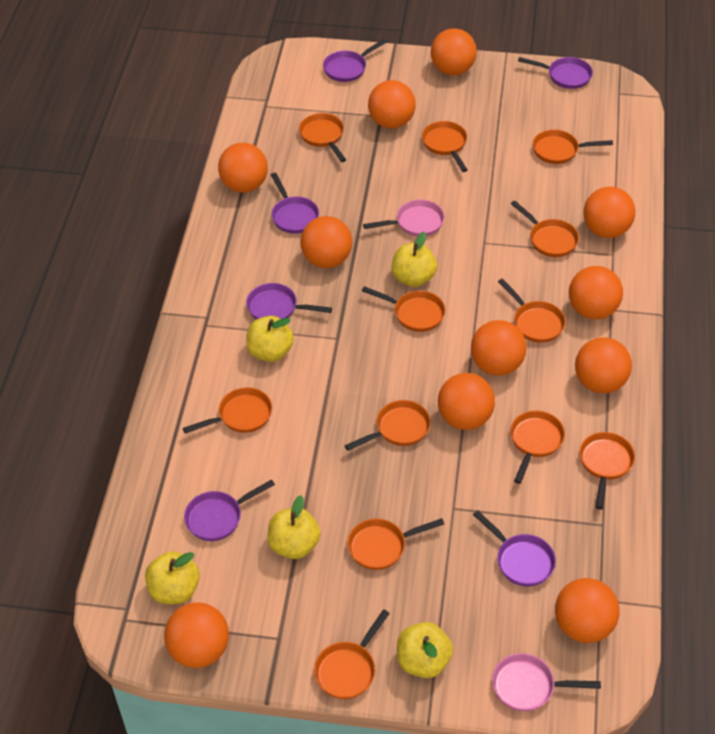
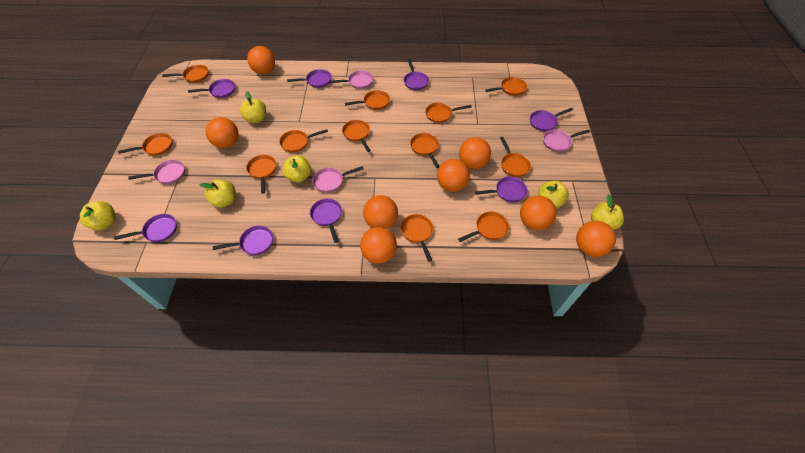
orange ball: 11 -> 8
pink pan: 2 -> 4
purple pan: 6 -> 8
yellow apple: 5 -> 6

